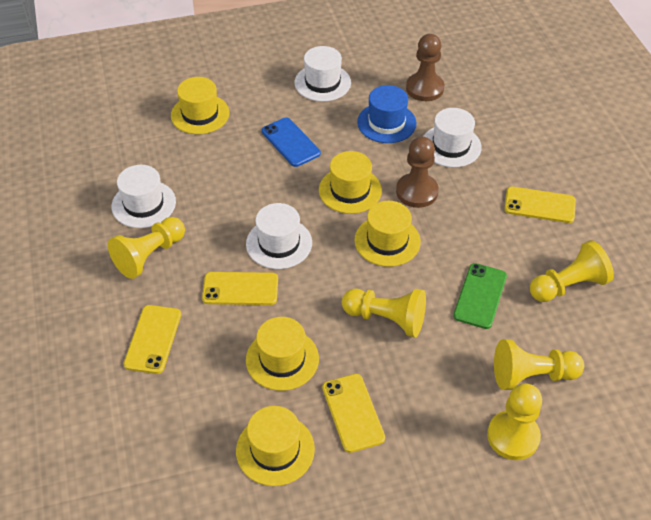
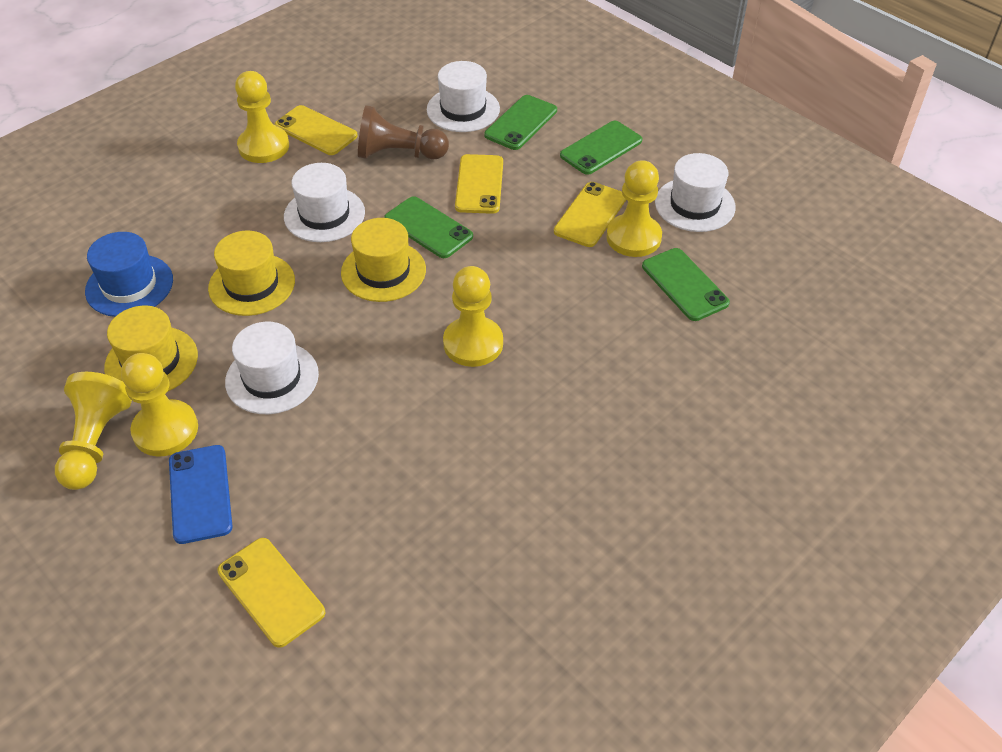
brown pawn: 2 -> 1
green phone: 1 -> 4
yellow hat: 5 -> 3

